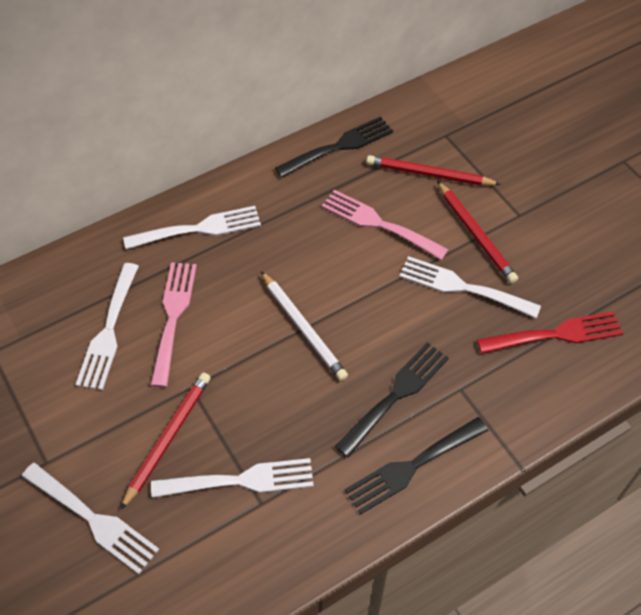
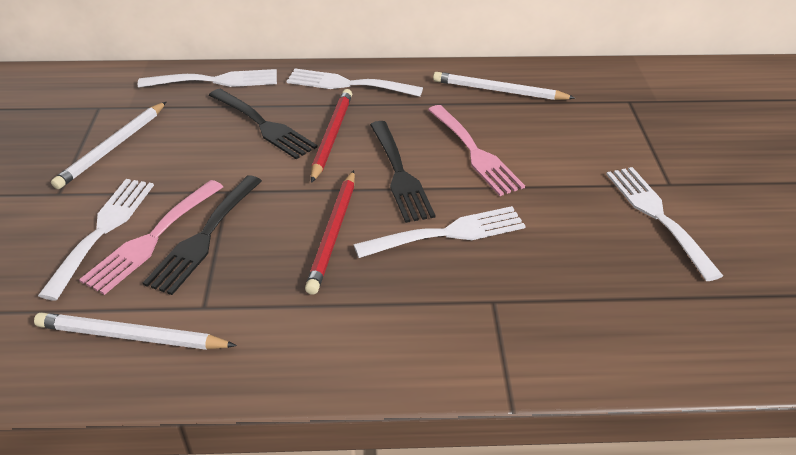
red fork: 1 -> 0
red pencil: 3 -> 2
white pencil: 1 -> 3

